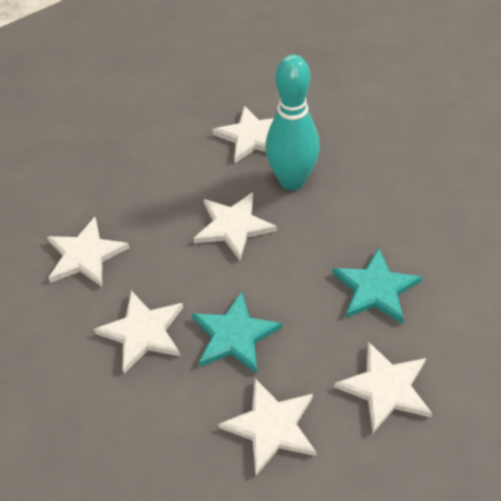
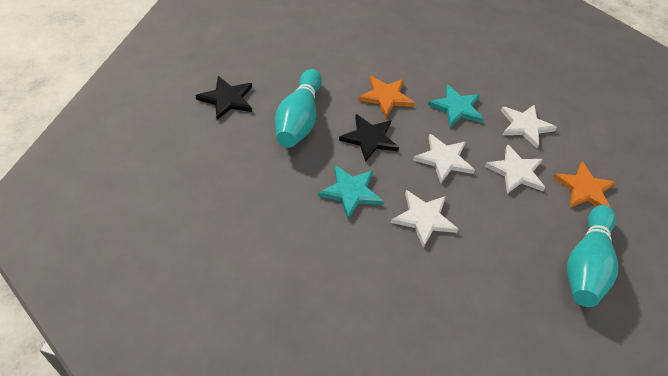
black star: 0 -> 2
orange star: 0 -> 2
turquoise bowling pin: 1 -> 2
white star: 6 -> 4

